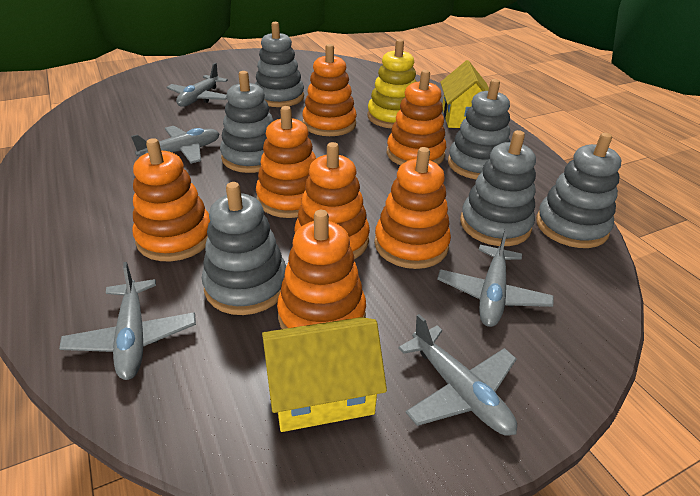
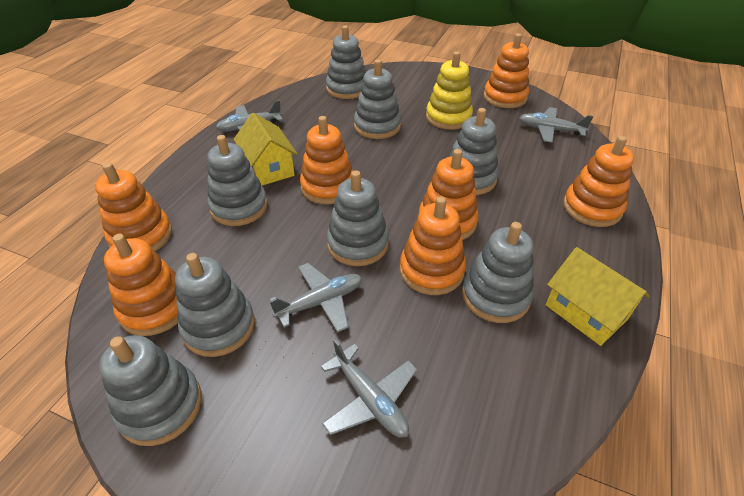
grey plane: 5 -> 4
grey stacking toy: 6 -> 8

